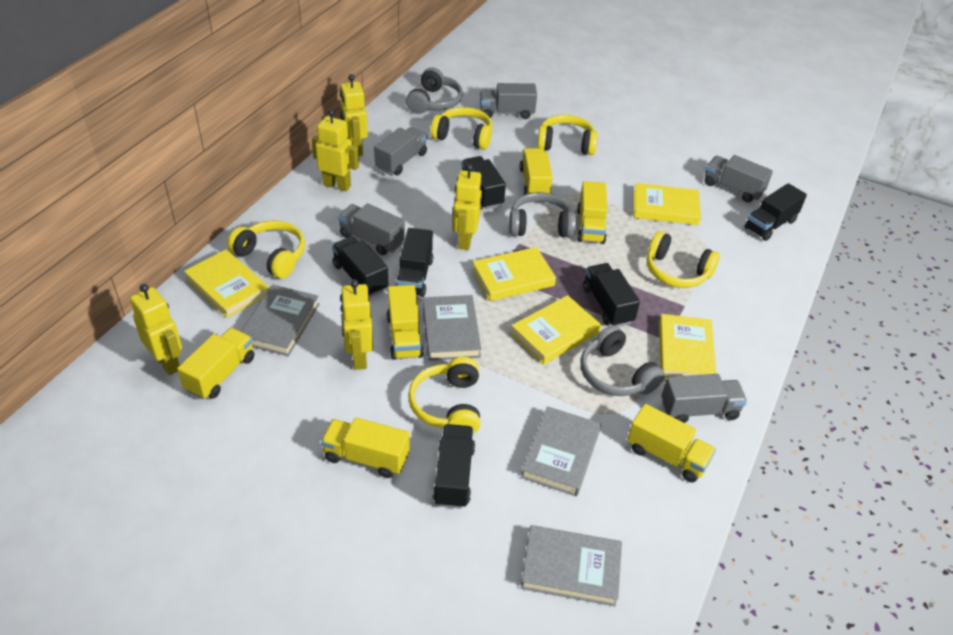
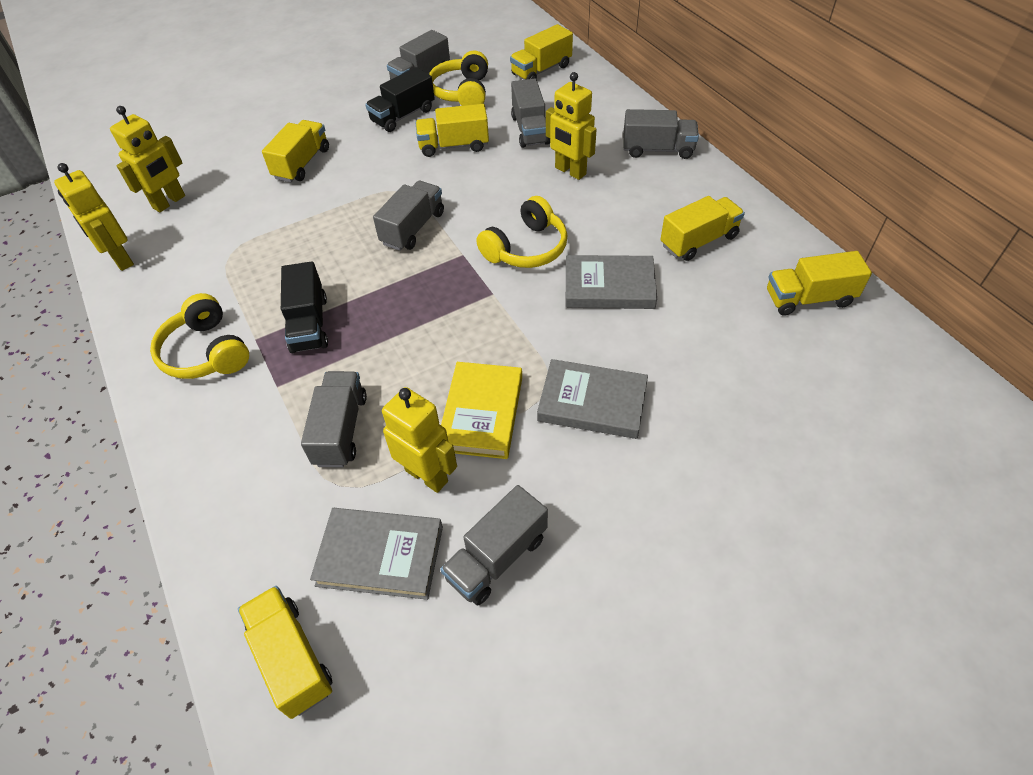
black truck: 6 -> 2
grey book: 4 -> 3
grey headphones: 3 -> 0
grey truck: 5 -> 6
yellow book: 5 -> 1
yellow headphones: 5 -> 3
yellow robot: 5 -> 4

